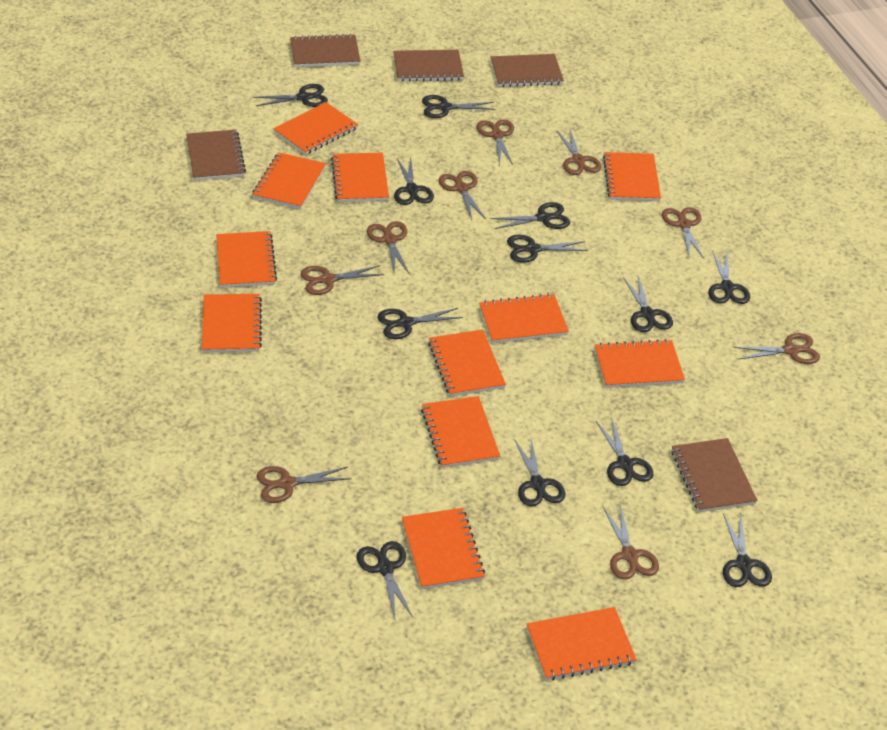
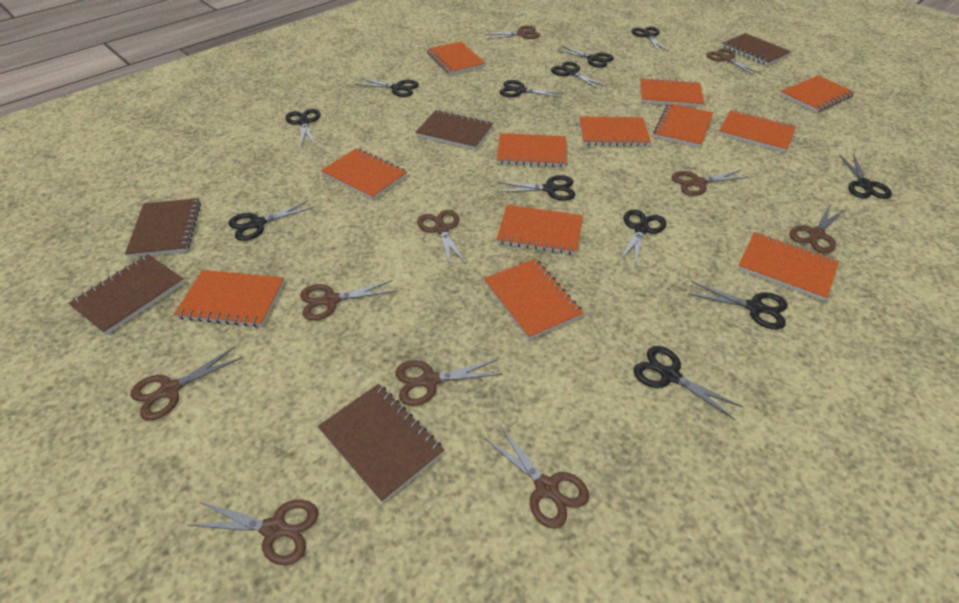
brown scissors: 9 -> 10

